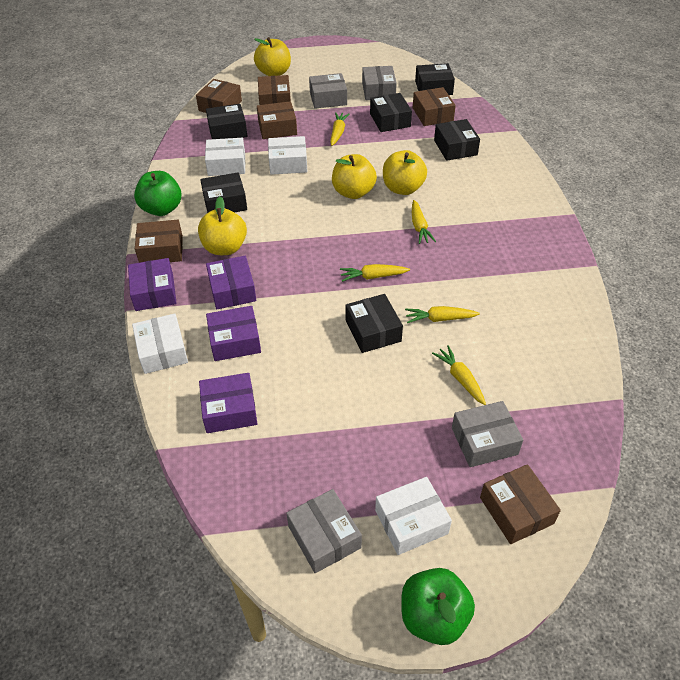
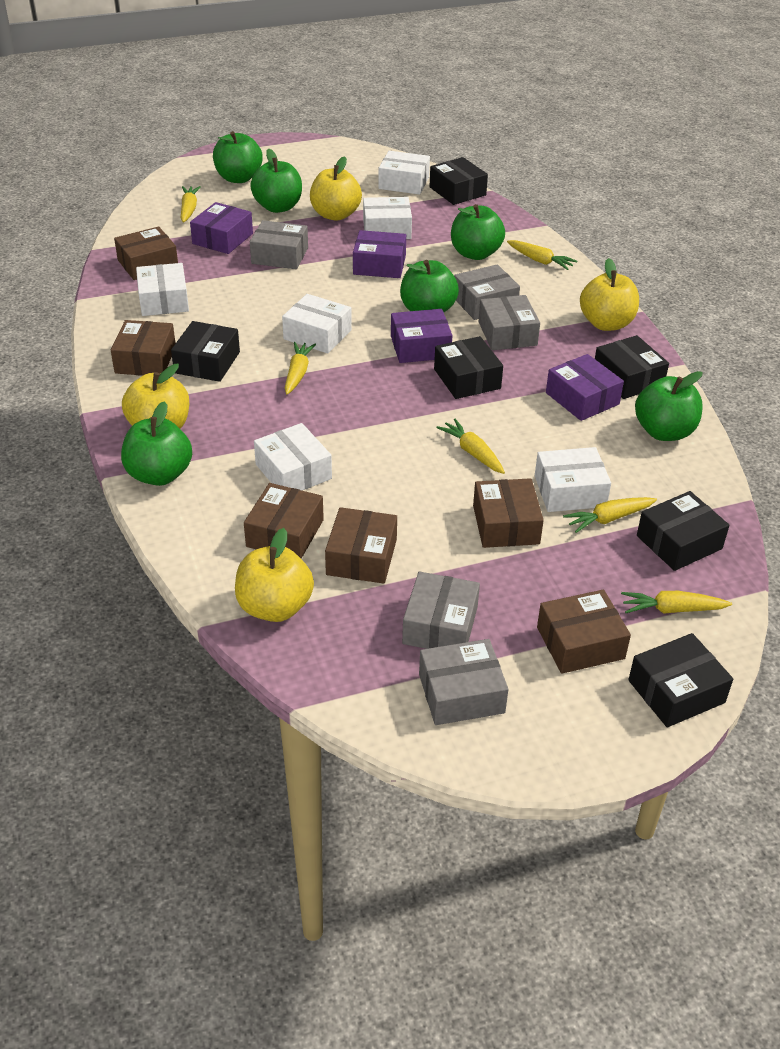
green apple: 2 -> 6
grey box: 4 -> 5
white box: 4 -> 6
yellow carrot: 5 -> 6

